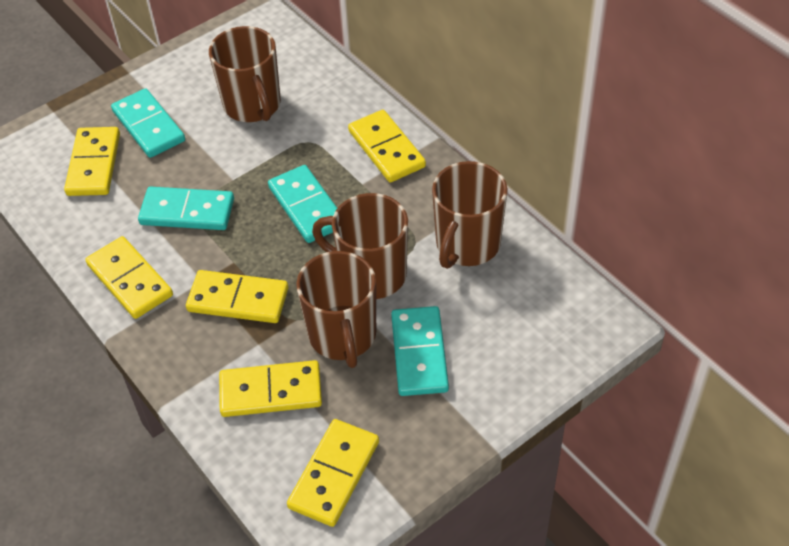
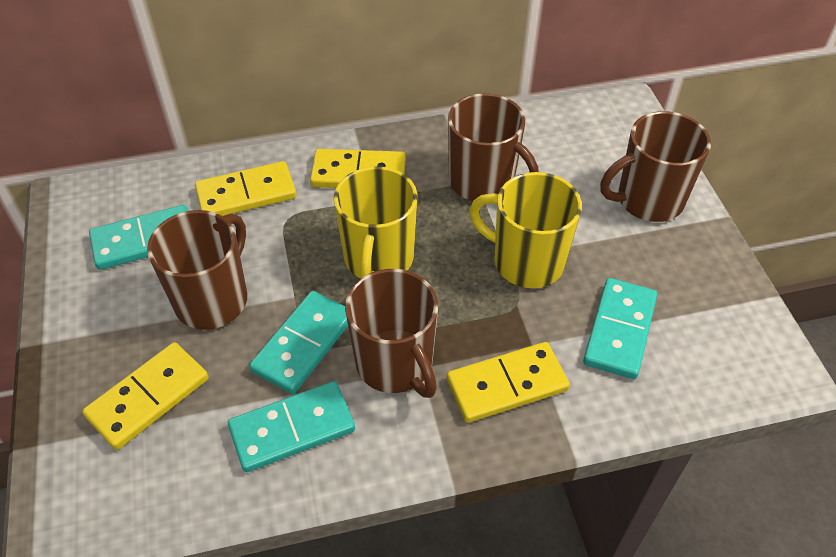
yellow domino: 6 -> 4
yellow mug: 0 -> 2

